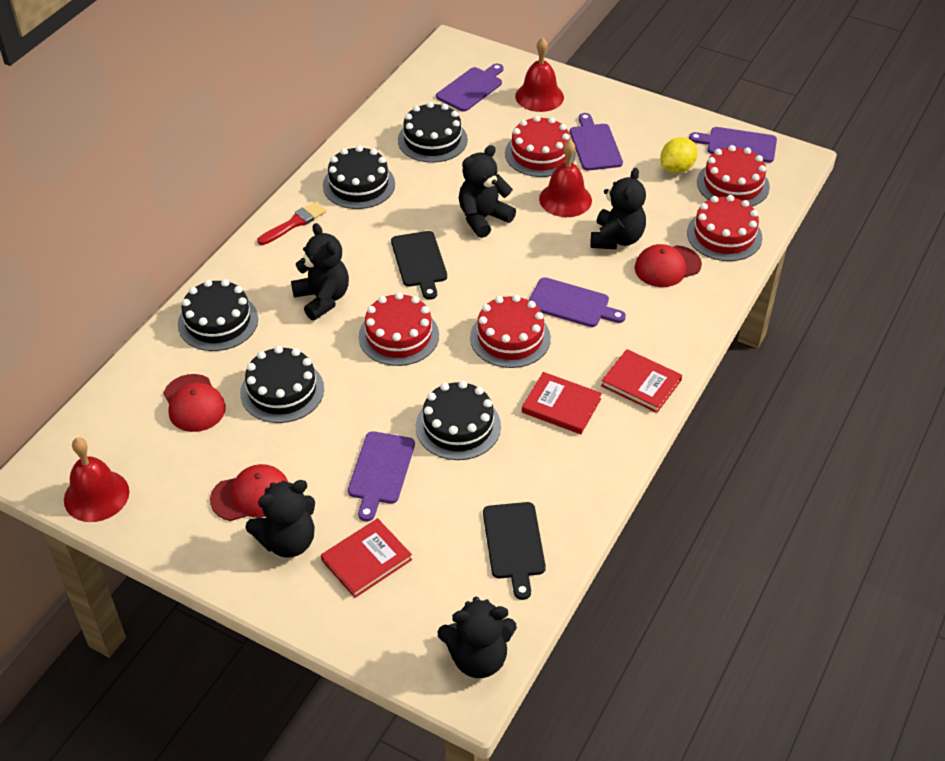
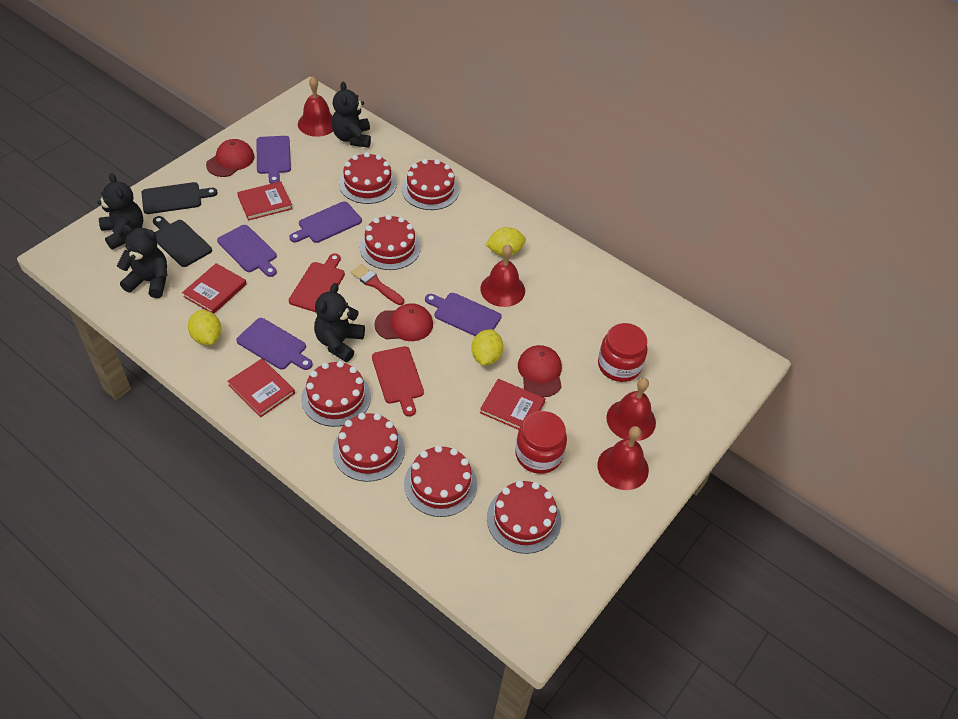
black cake: 5 -> 0
black teddy bear: 5 -> 4
red bell: 3 -> 4
red book: 3 -> 4
red cake: 5 -> 7
red cutting board: 0 -> 2
red jar: 0 -> 2
yellow lemon: 1 -> 3

